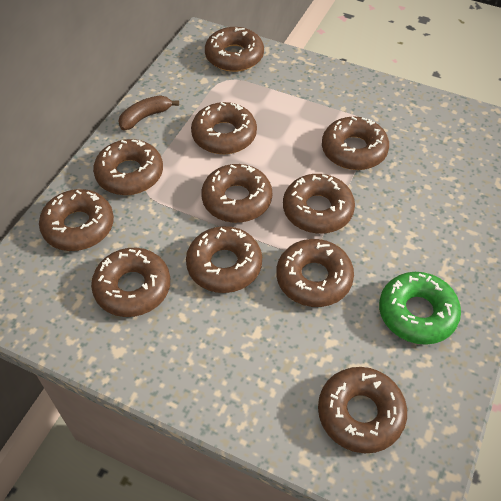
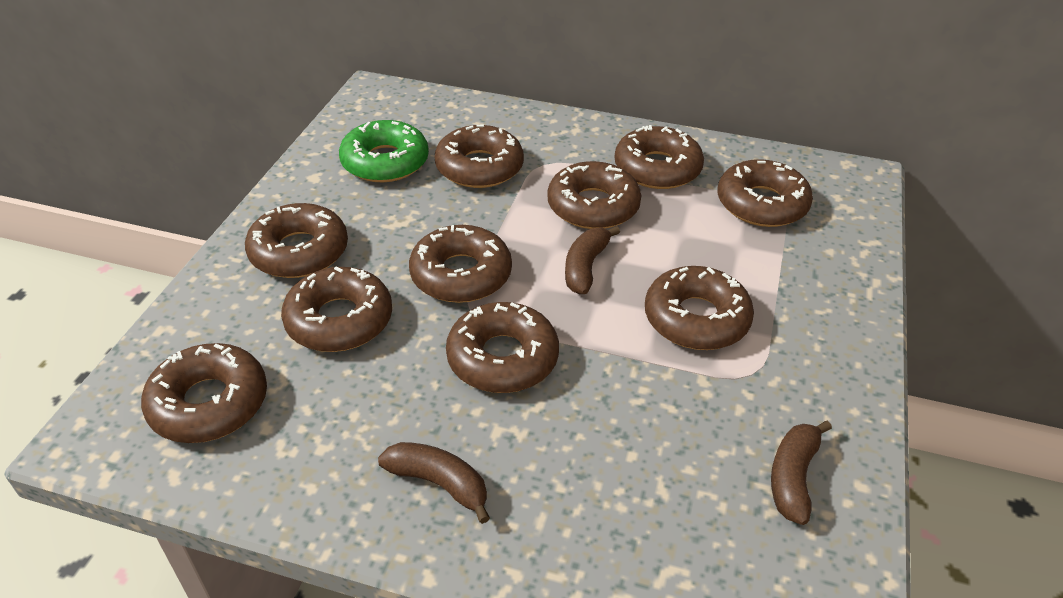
brown banana: 1 -> 3
brown donut: 11 -> 10

